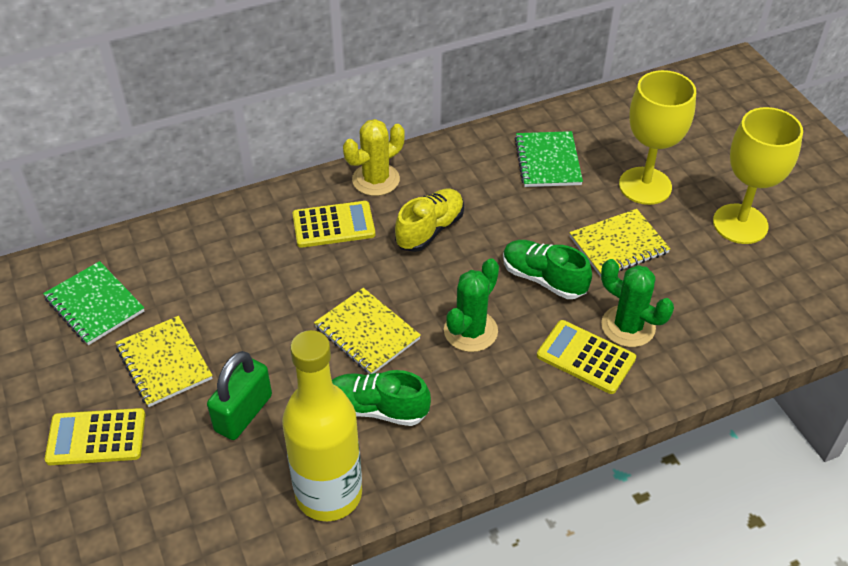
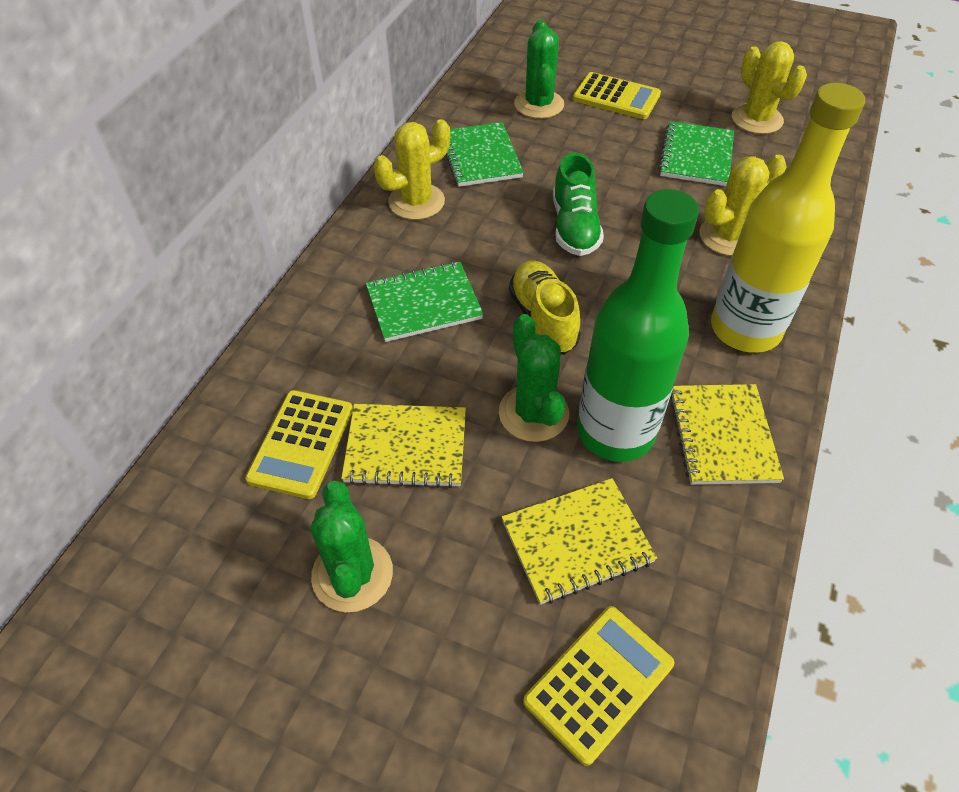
green bottle: 0 -> 1
green cactus: 2 -> 3
green notebook: 2 -> 3
green padlock: 1 -> 0
green shoe: 2 -> 1
yellow cactus: 1 -> 3
yellow goblet: 2 -> 0

